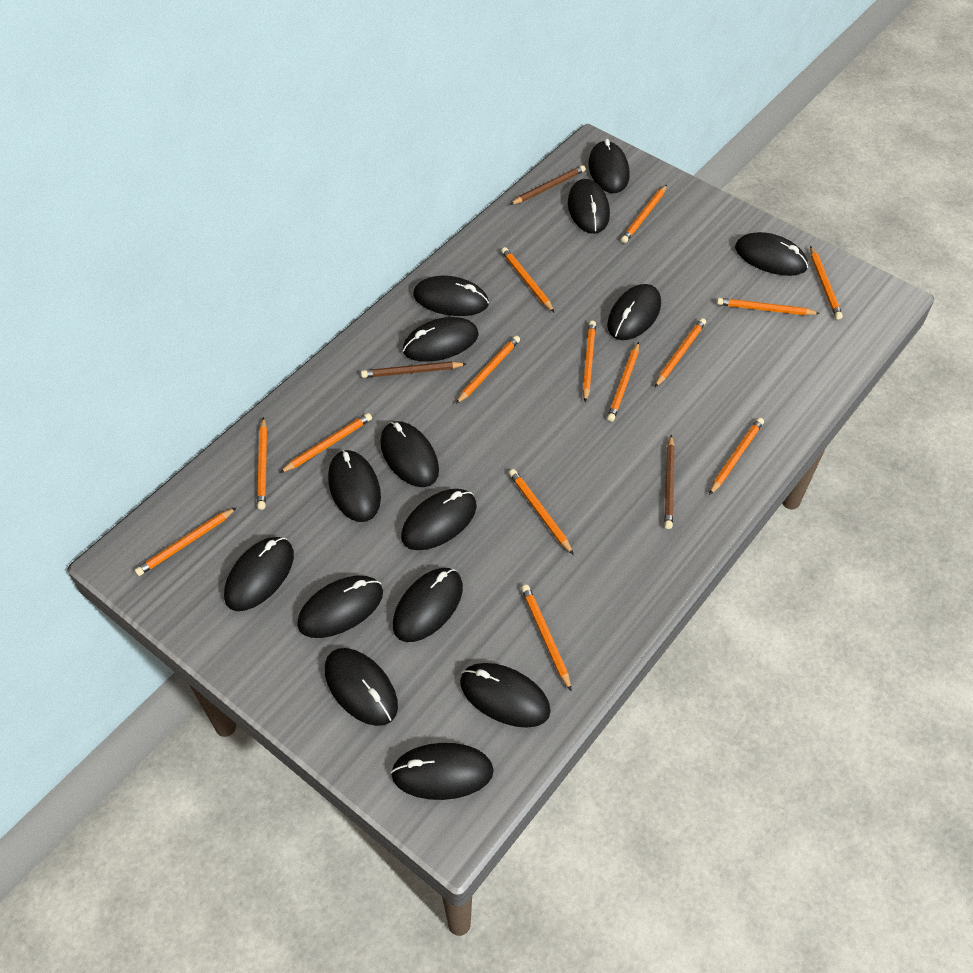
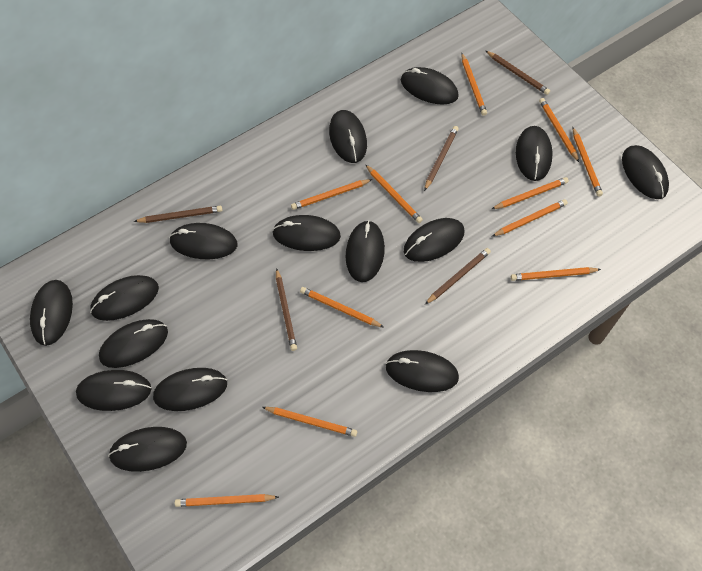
brown pencil: 3 -> 5
orange pencil: 14 -> 11

